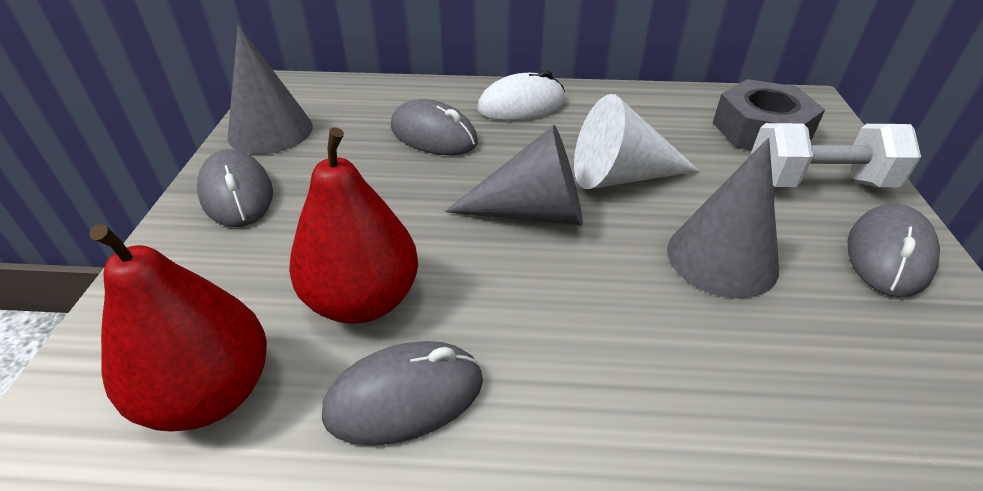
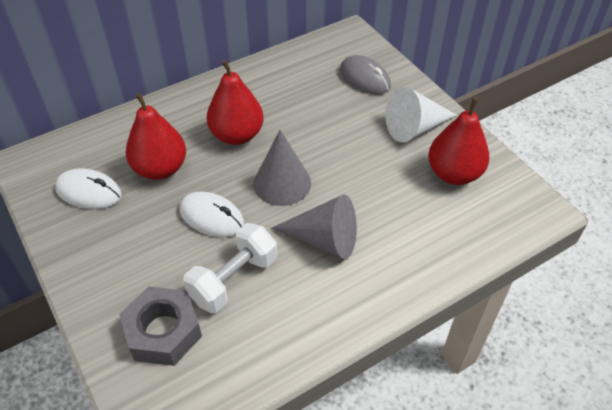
grey cone: 3 -> 2
grey mouse: 4 -> 1
red pear: 2 -> 3
white mouse: 1 -> 2

